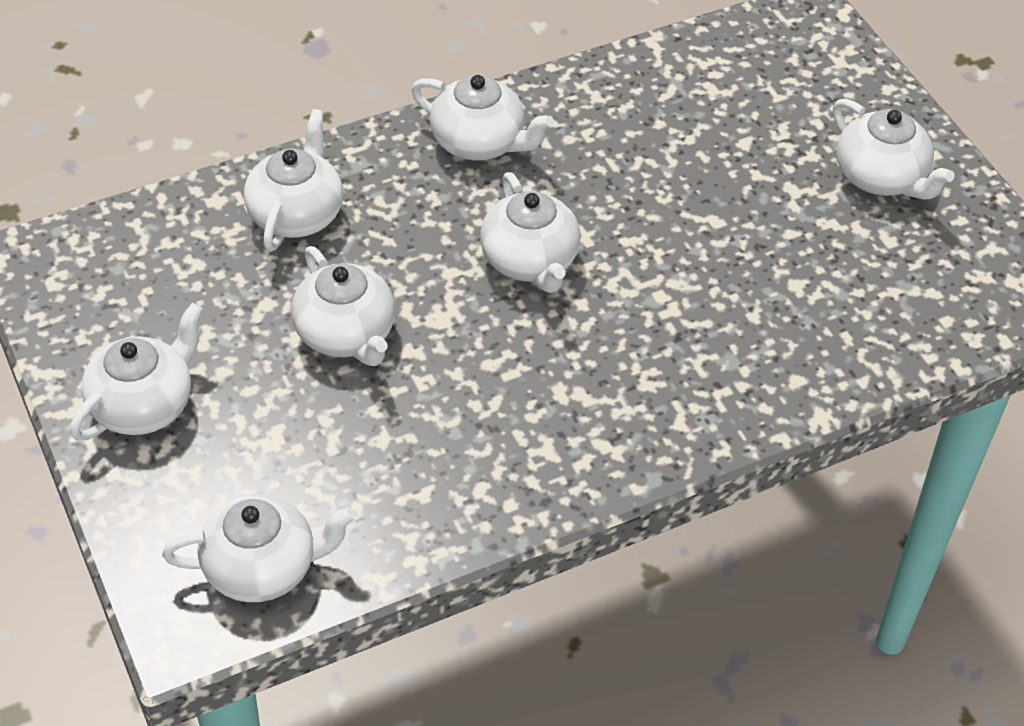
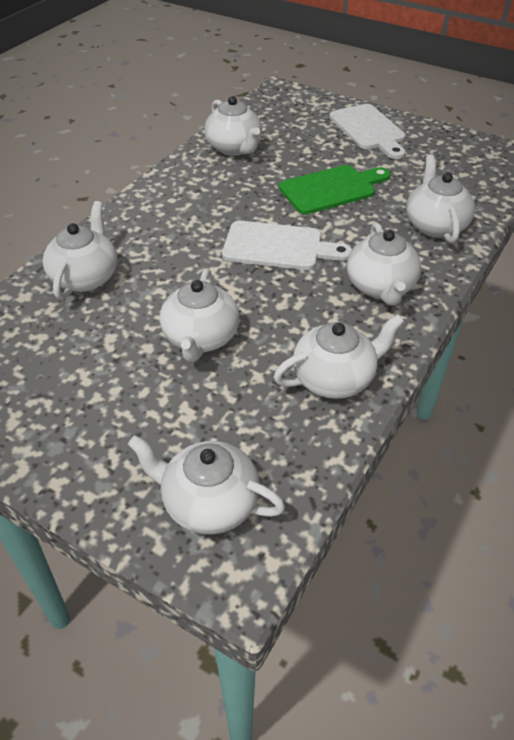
green cutting board: 0 -> 1
white cutting board: 0 -> 2

